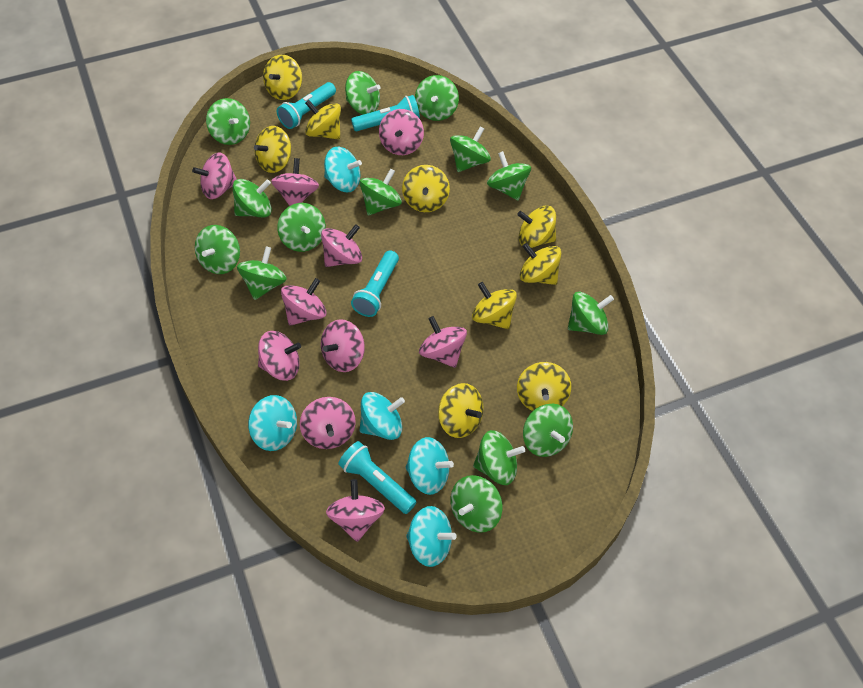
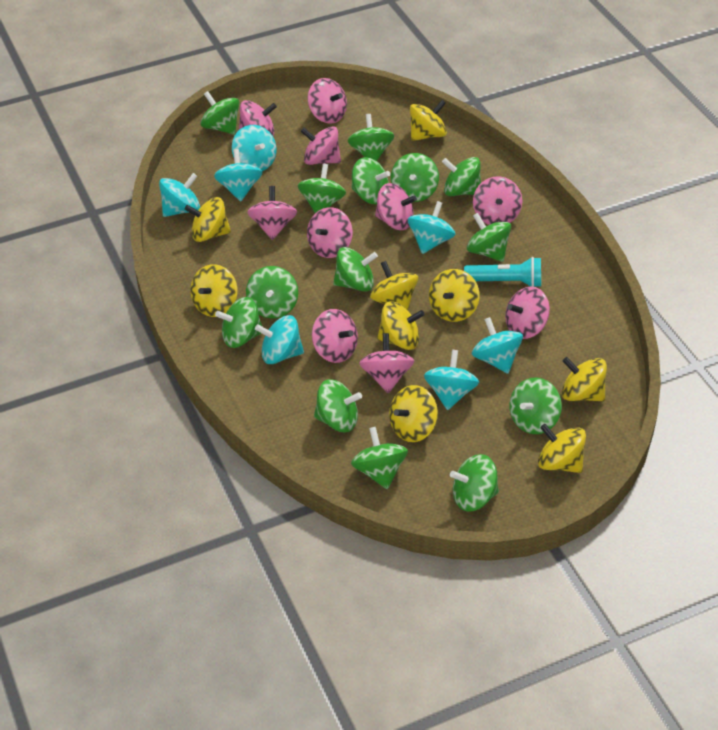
turquoise flashlight: 4 -> 1
turquoise spinning top: 5 -> 7

